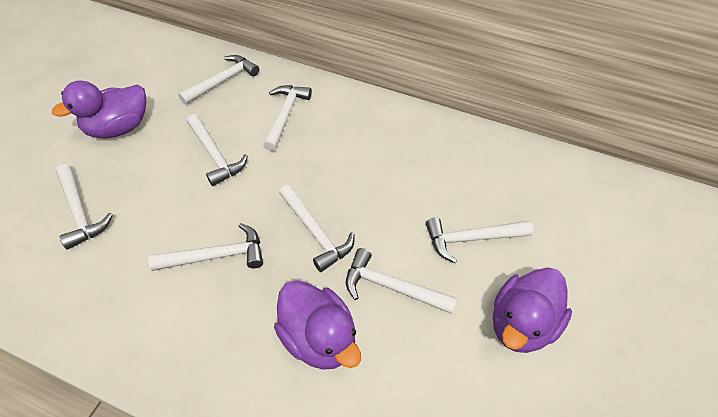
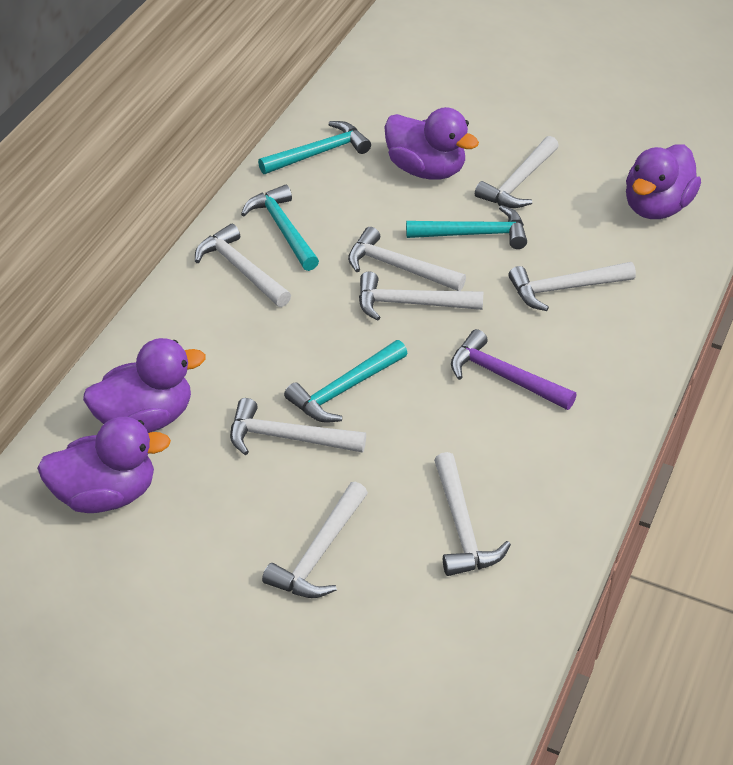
purple duck: 3 -> 4
purple hammer: 0 -> 1
turquoise hammer: 0 -> 4

